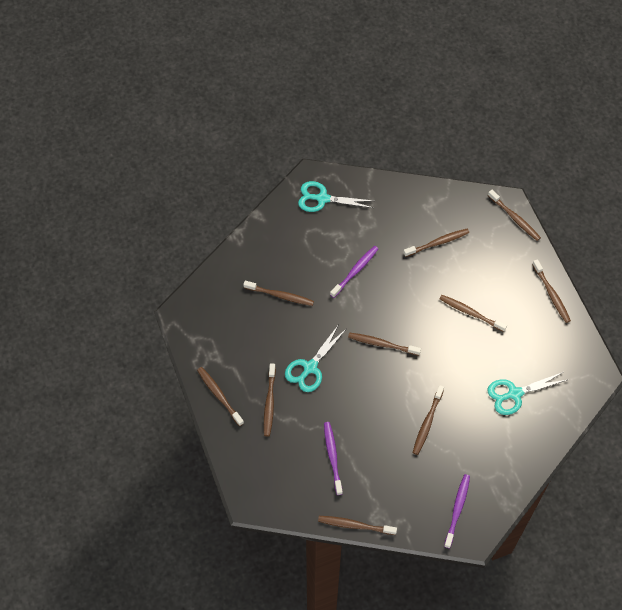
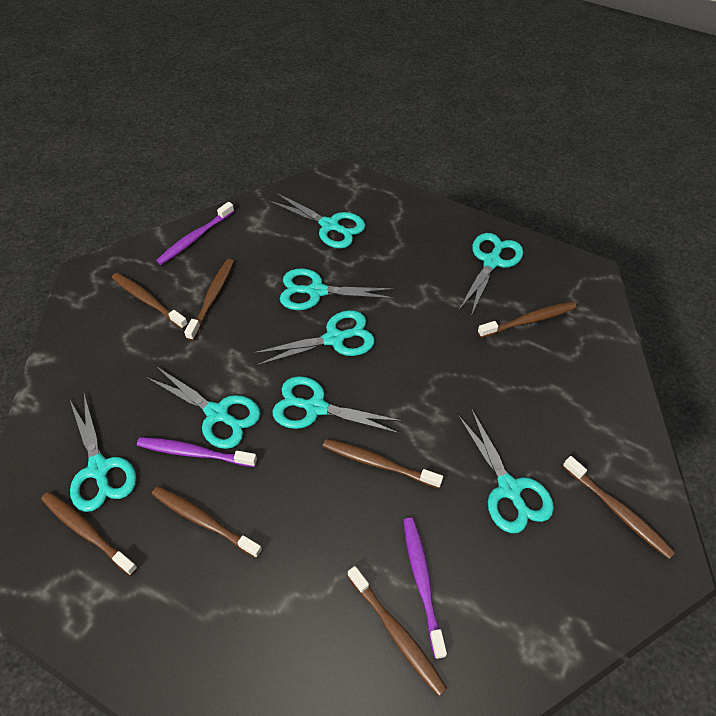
brown toothbrush: 10 -> 8
turquoise scissors: 3 -> 8

